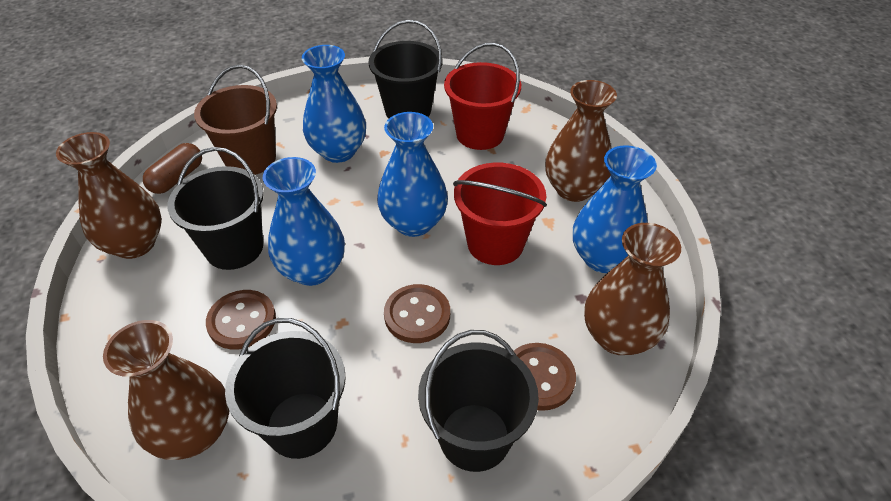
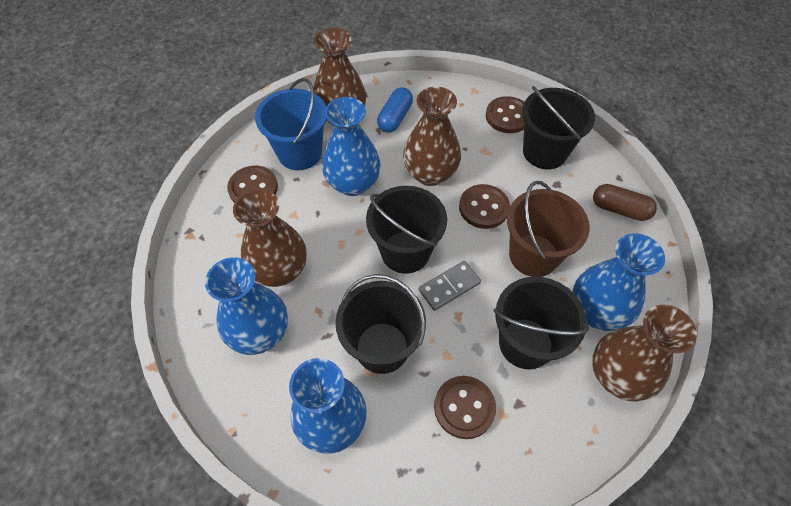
blue bucket: 0 -> 1
blue capsule: 0 -> 1
brown button: 3 -> 4
grey domino: 0 -> 1
red bucket: 2 -> 0

